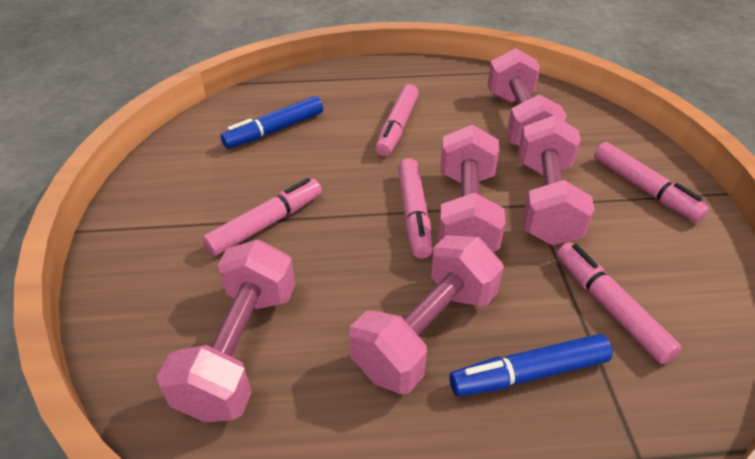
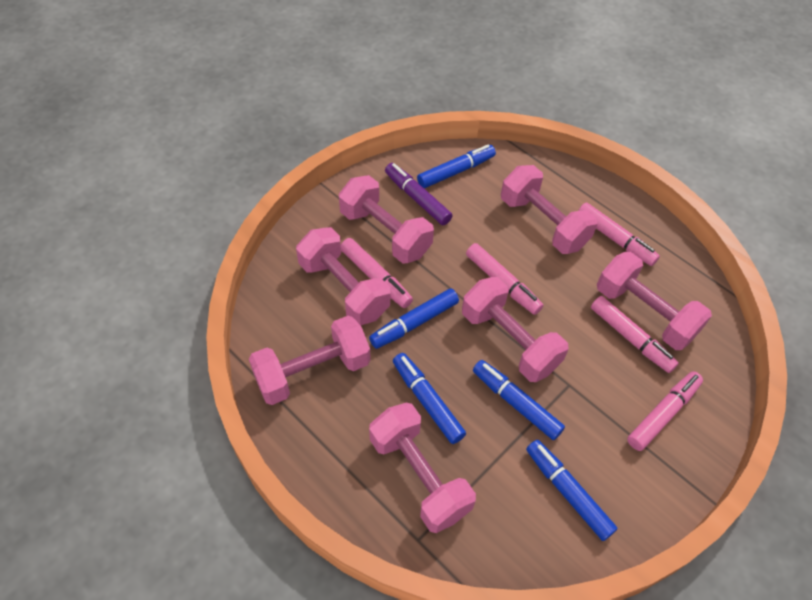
blue marker: 2 -> 5
pink dumbbell: 5 -> 7
purple marker: 0 -> 1

